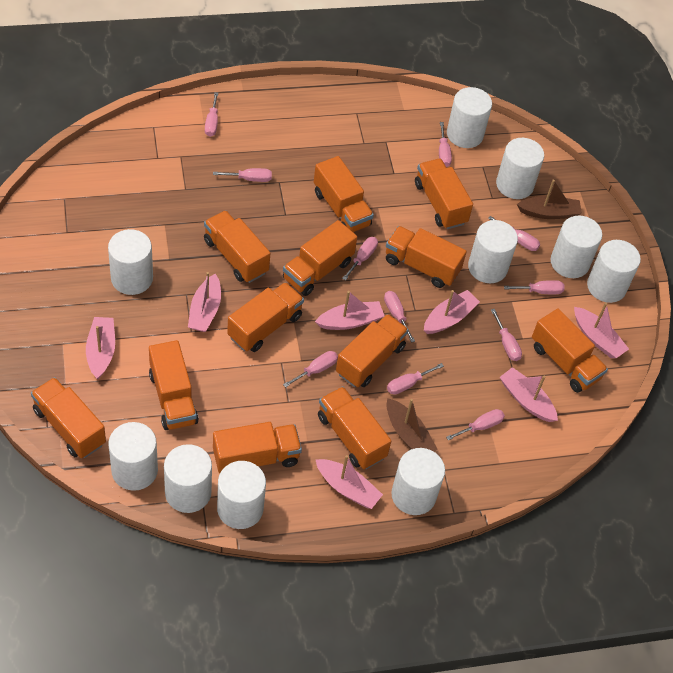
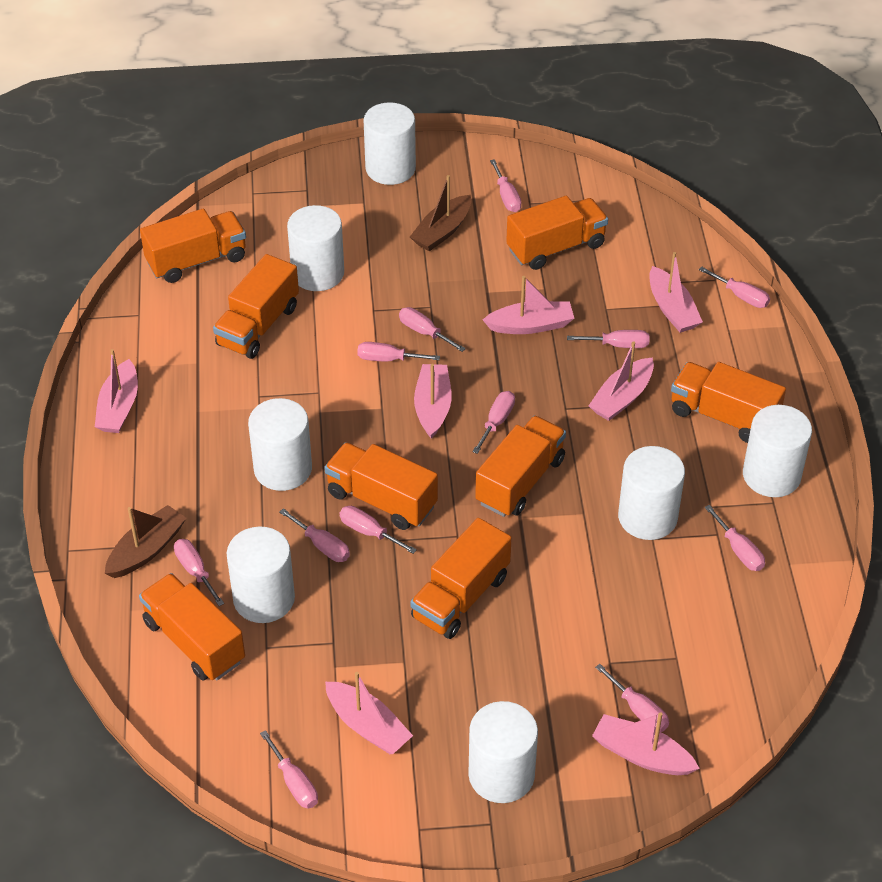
orange truck: 12 -> 8
pink screwdriver: 11 -> 12
white cylinder: 10 -> 7

